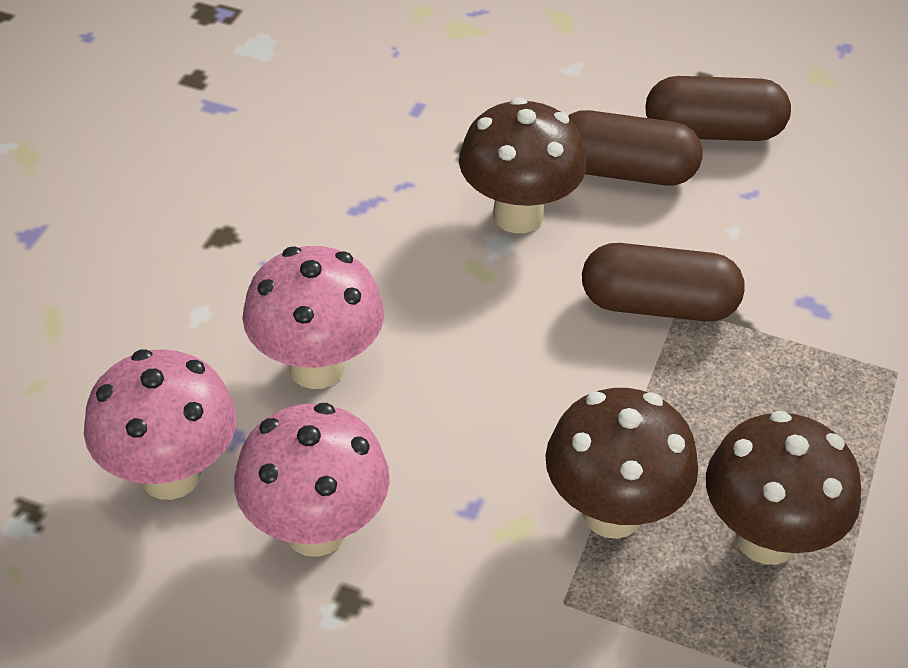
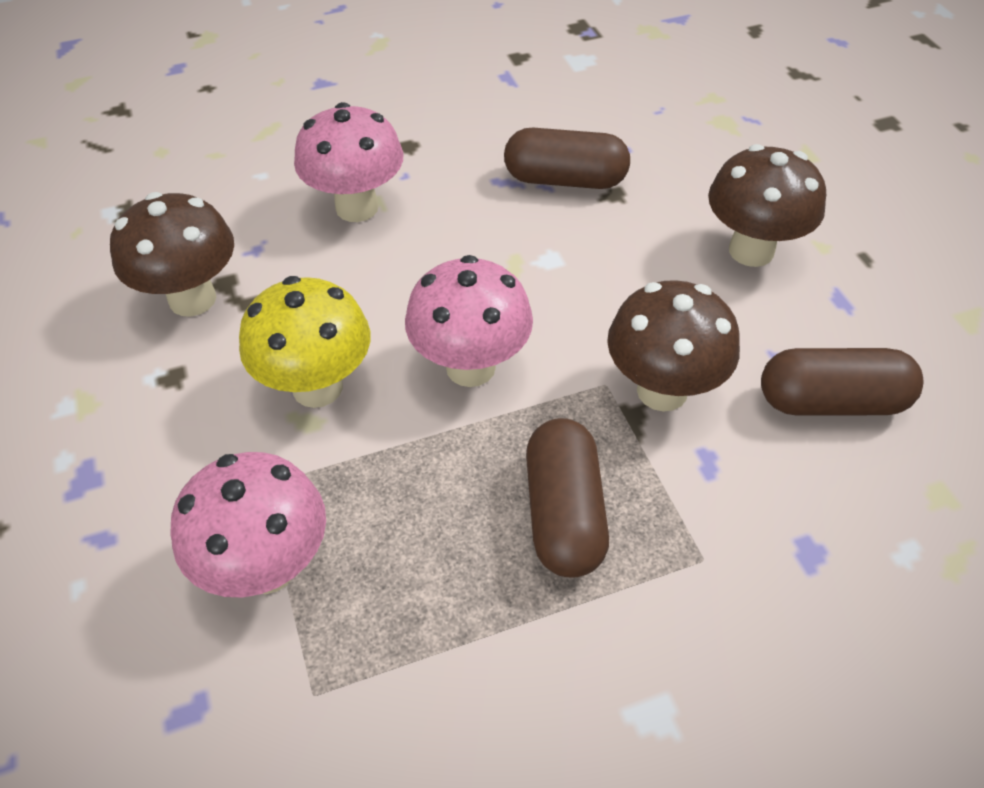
yellow mushroom: 0 -> 1

